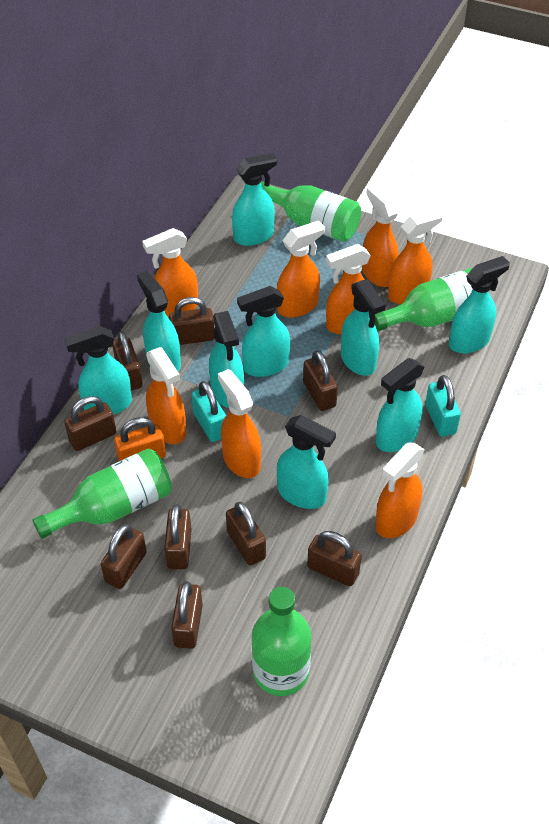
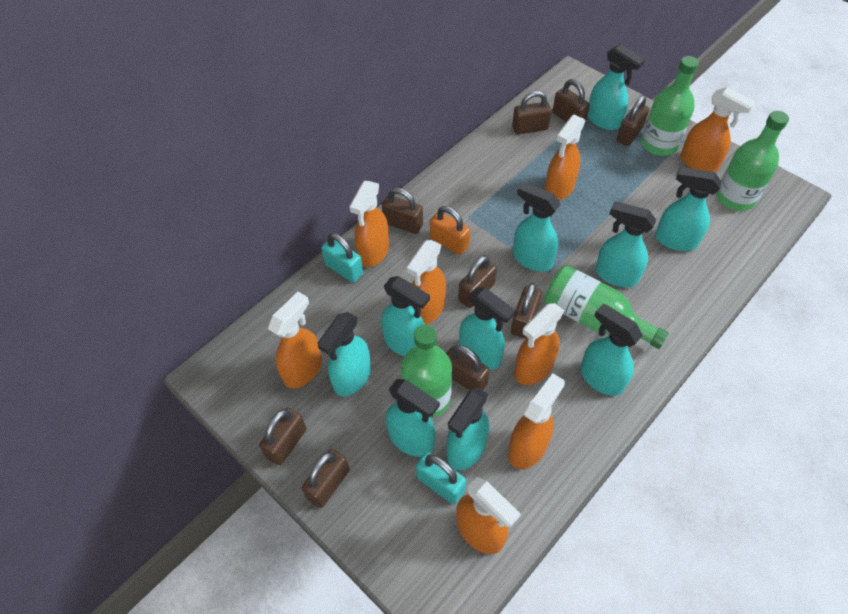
turquoise spray bottle: 9 -> 10

